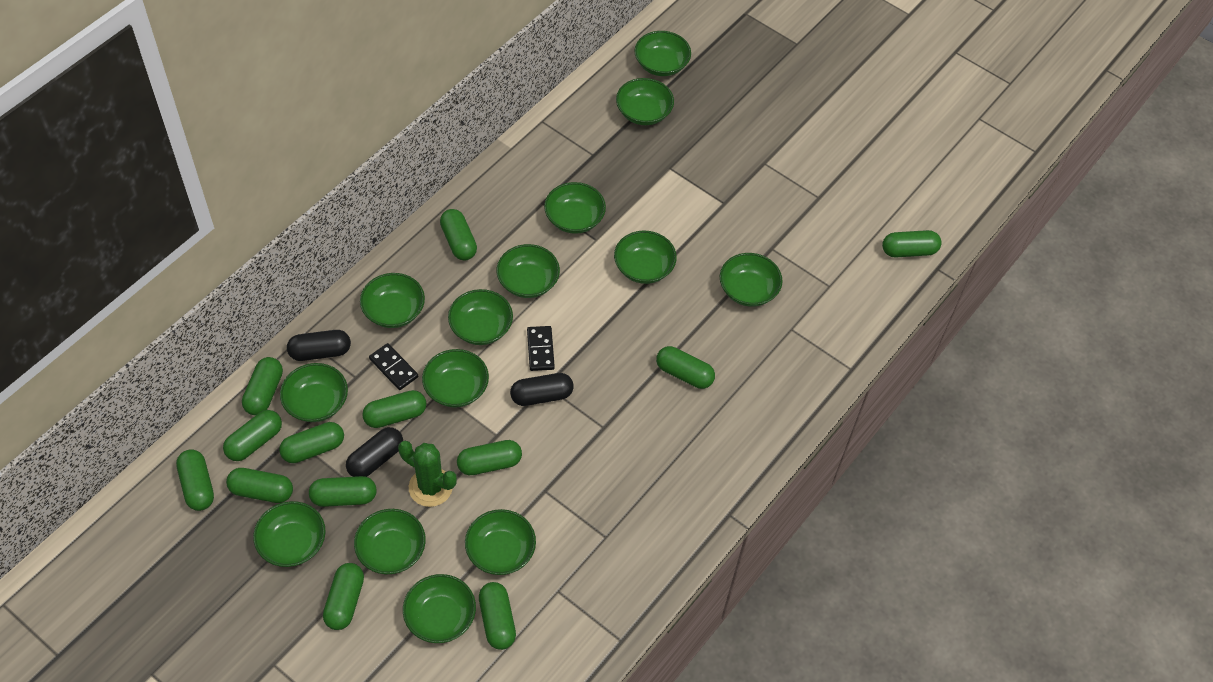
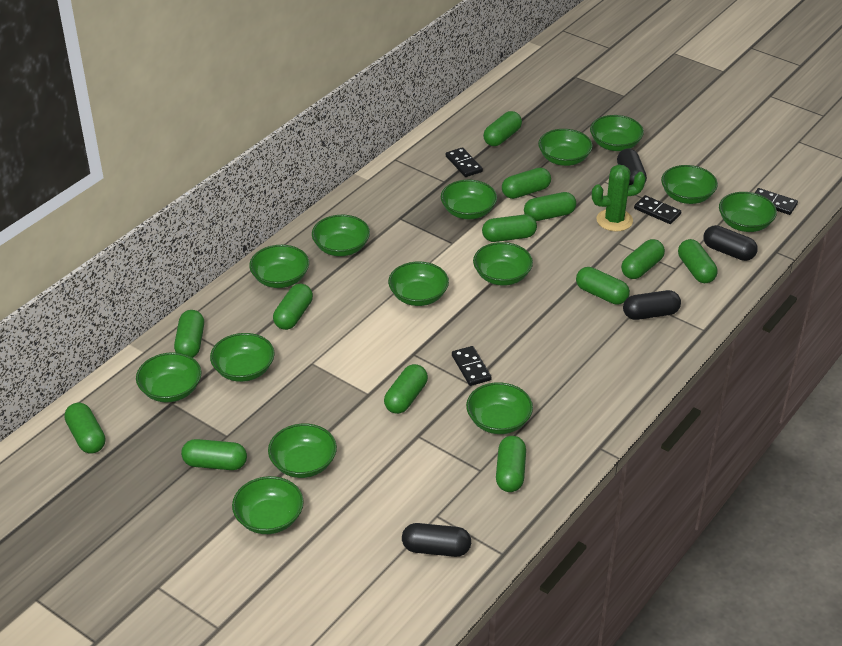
black capsule: 3 -> 4
black domino: 2 -> 4

